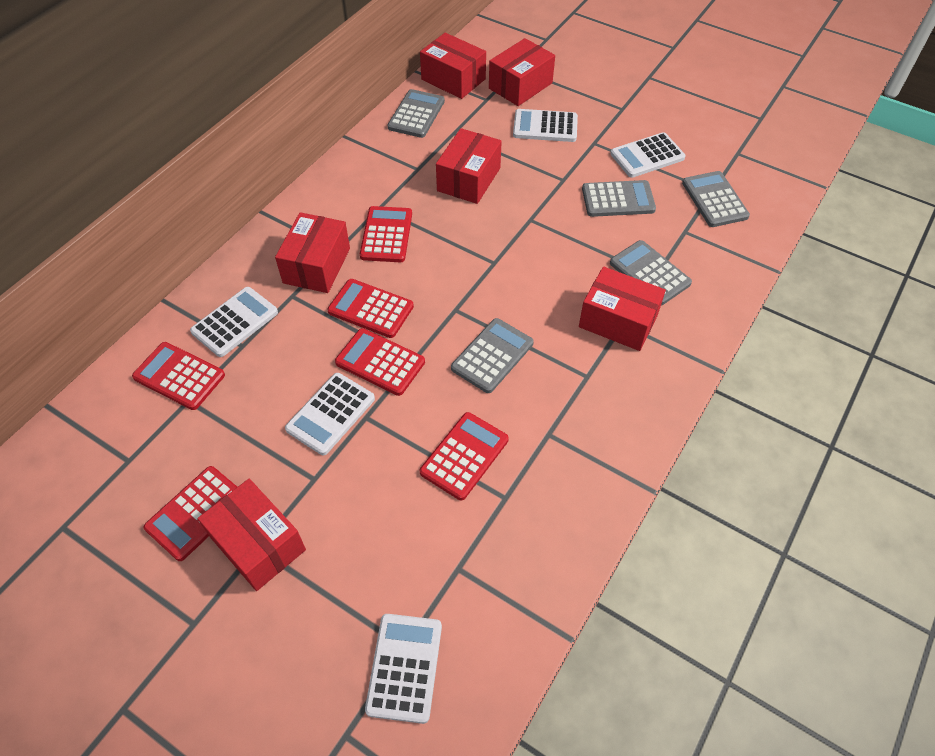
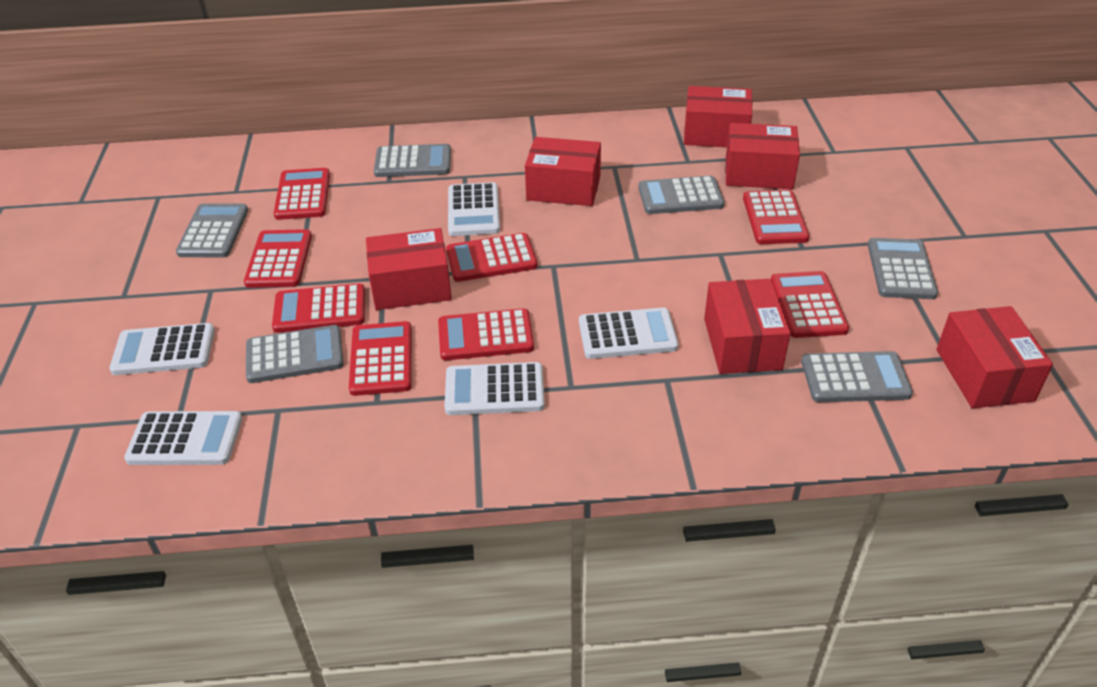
grey calculator: 5 -> 6
red calculator: 6 -> 8

